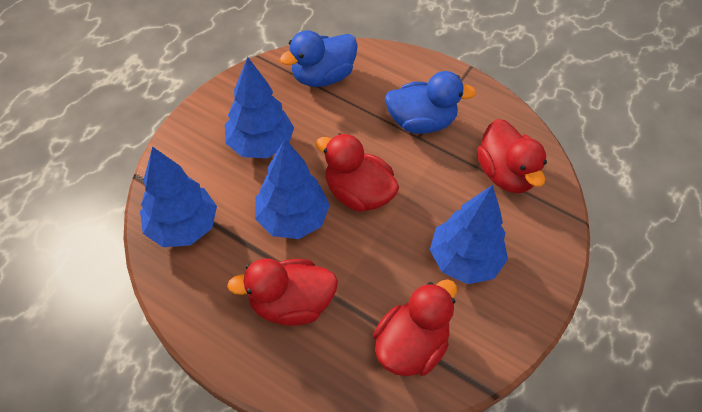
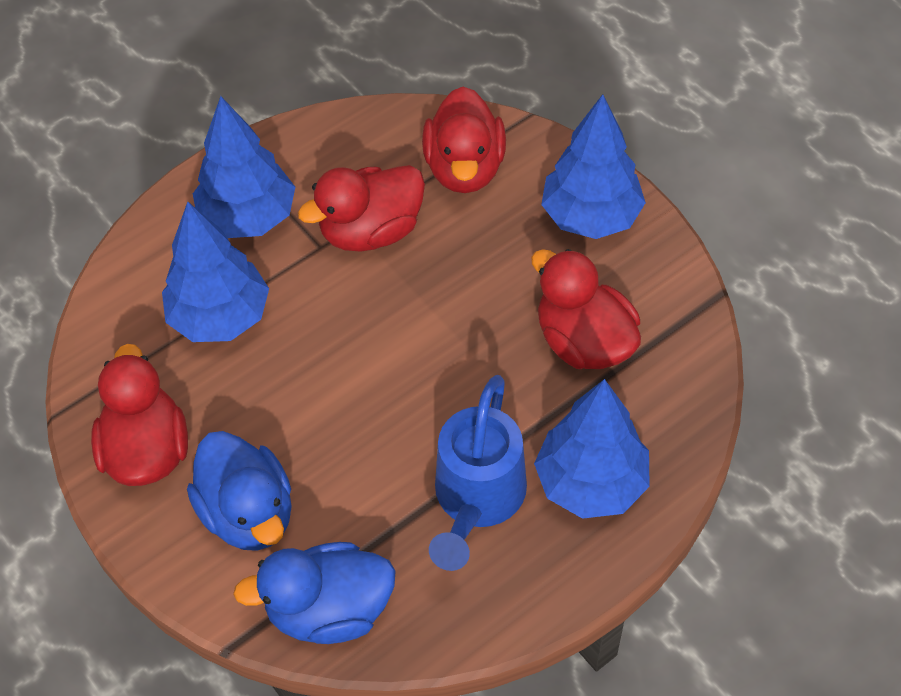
blue watering can: 0 -> 1

